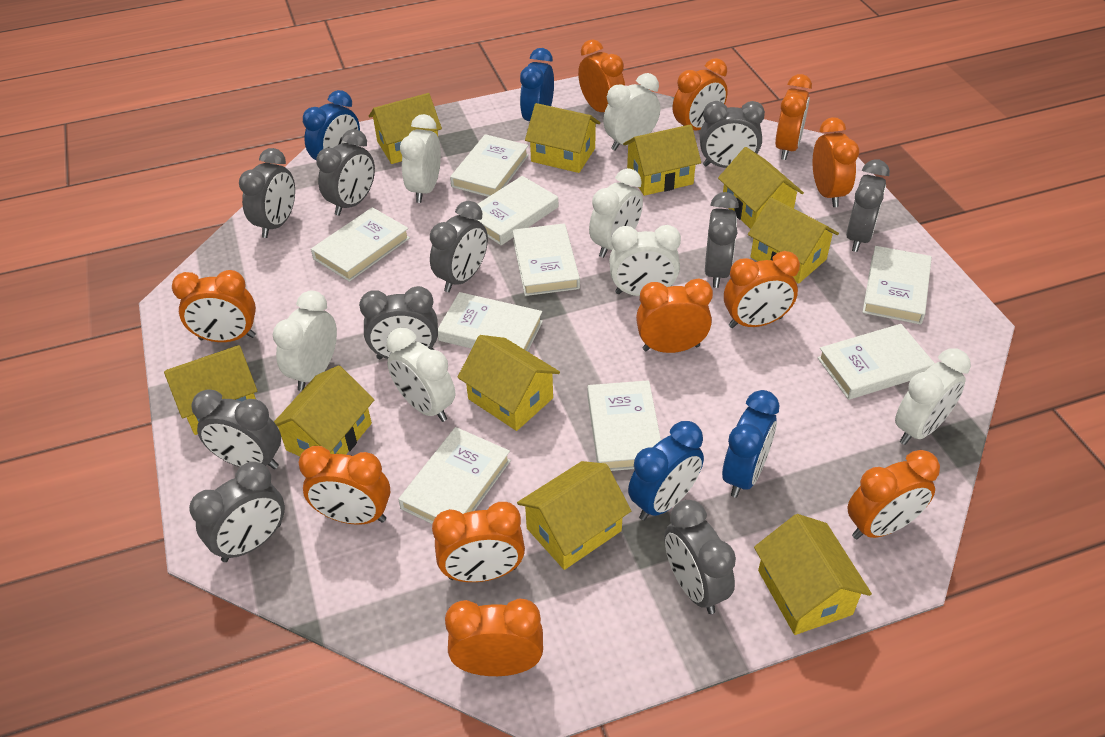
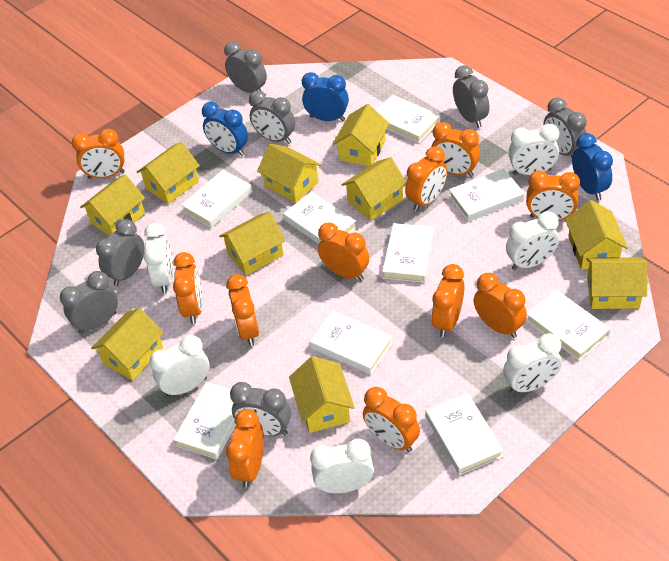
blue clock: 4 -> 3
grey clock: 10 -> 7
white clock: 7 -> 6

